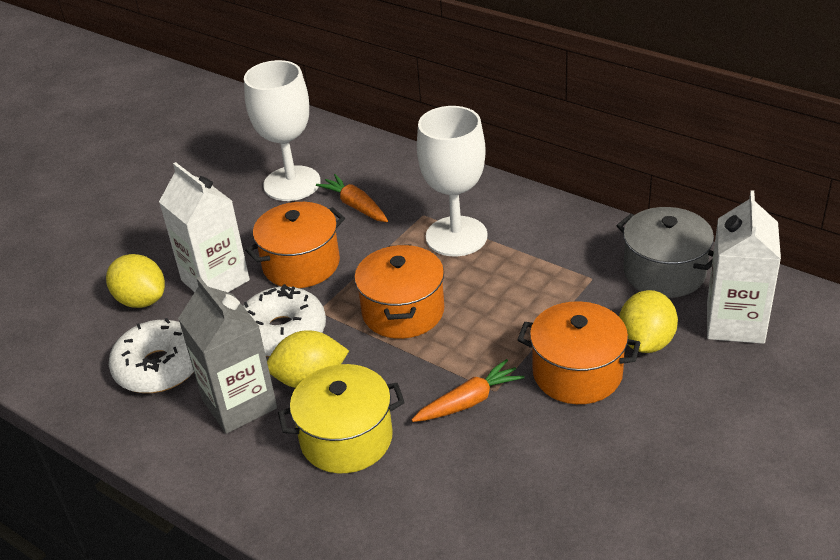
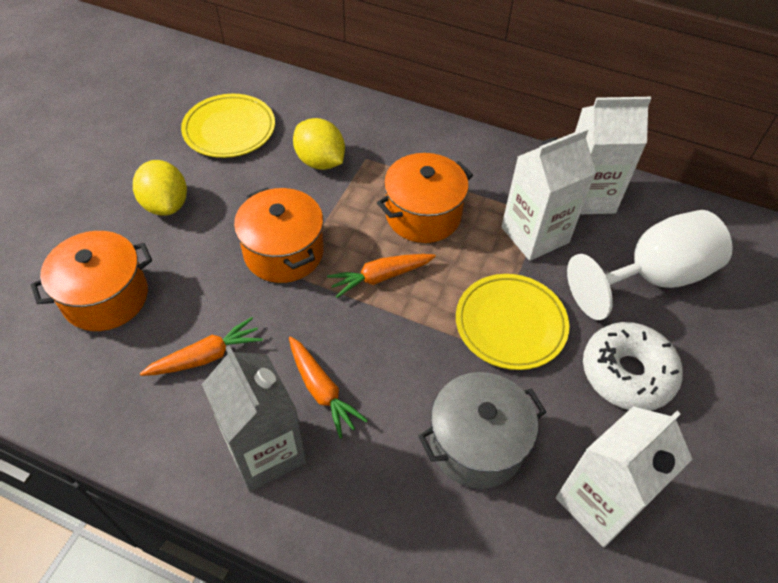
orange carrot: 2 -> 3
white carton: 2 -> 3
white donut: 2 -> 1
white goblet: 2 -> 1
yellow lemon: 3 -> 2
yellow plate: 0 -> 2
yellow pot: 1 -> 0

